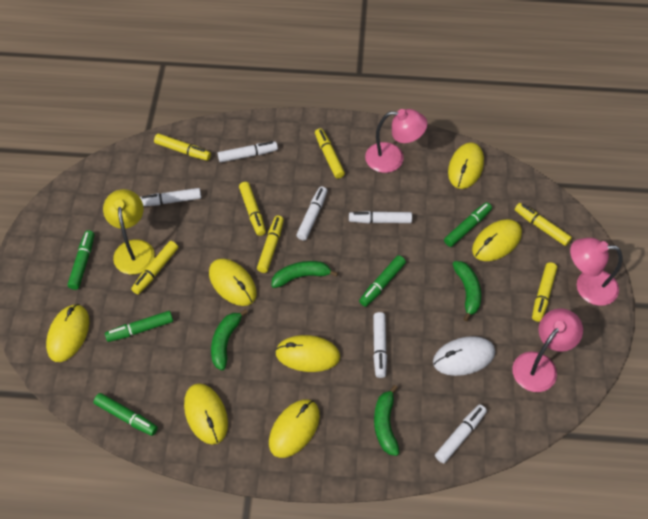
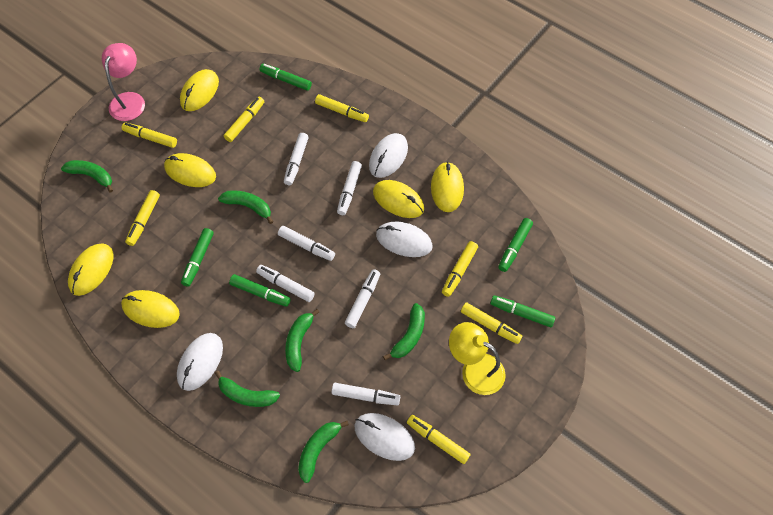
green banana: 4 -> 6
pink lamp: 3 -> 1
white mouse: 1 -> 4
yellow mouse: 7 -> 6

